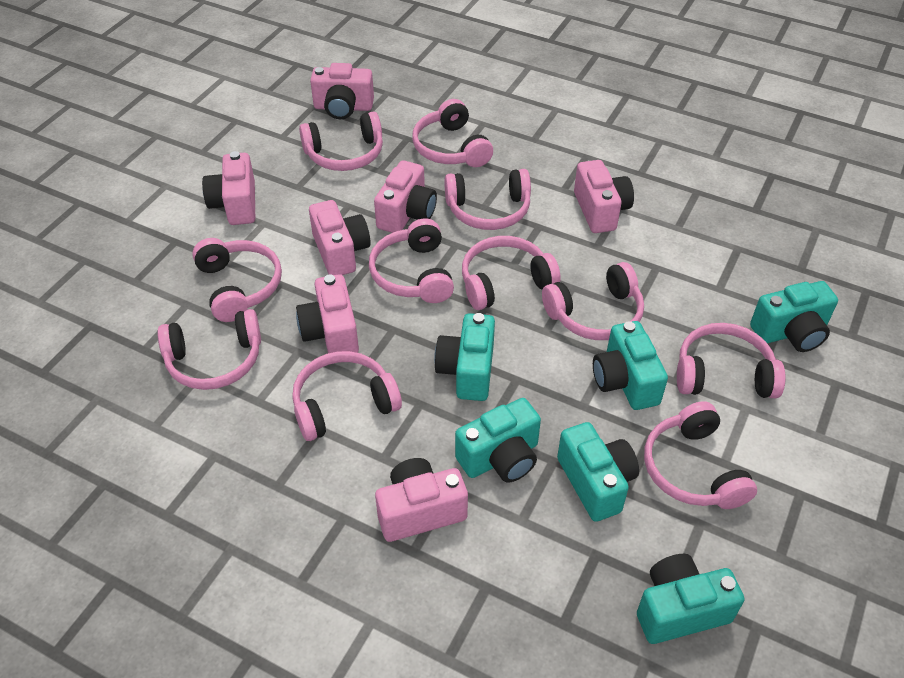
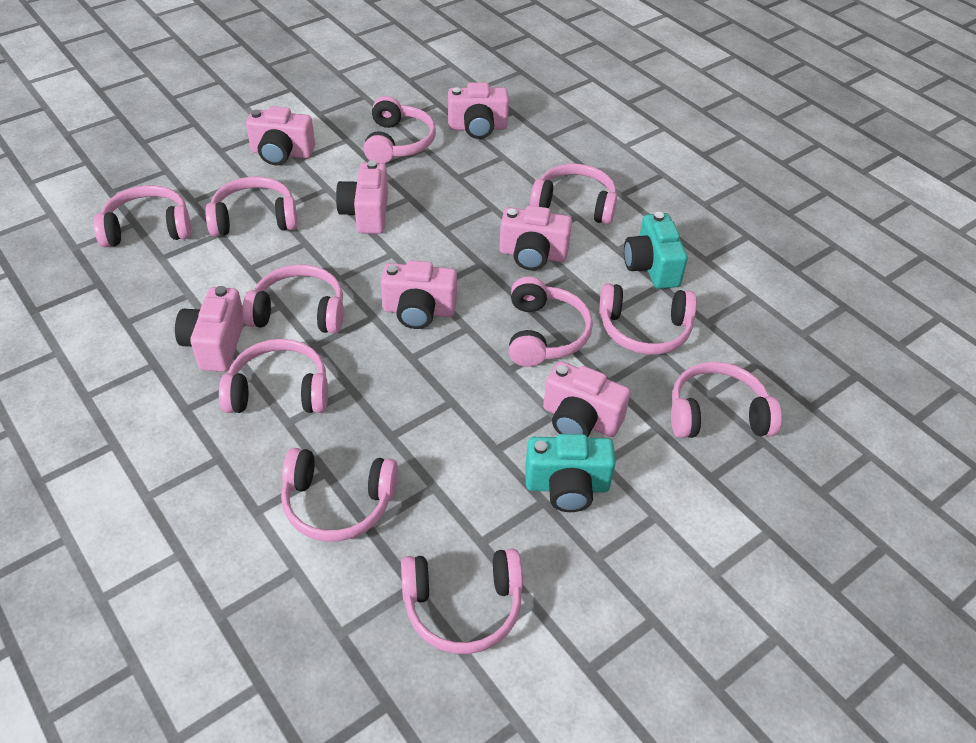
turquoise camera: 6 -> 2

